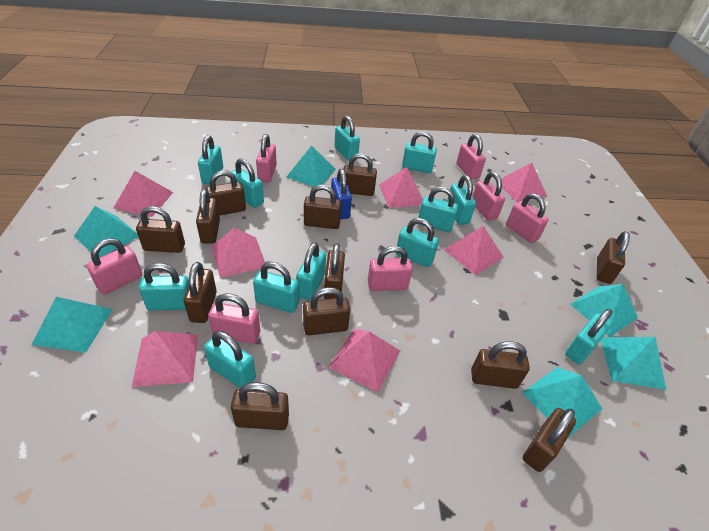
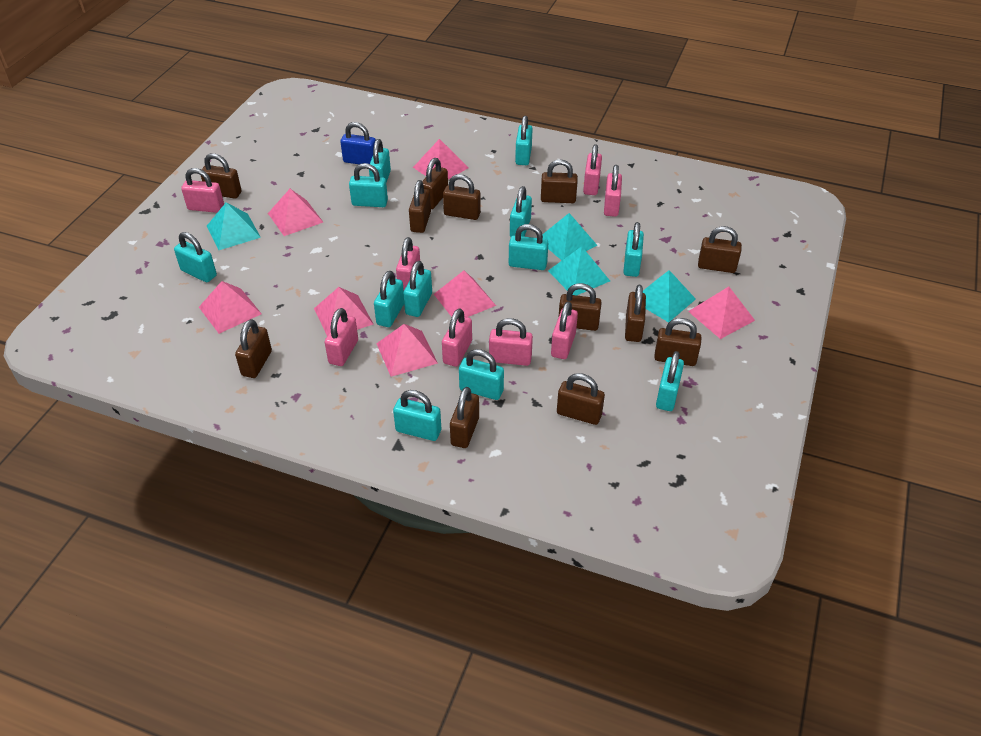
pink padlock: 7 -> 8
turquoise pyramid: 6 -> 4

